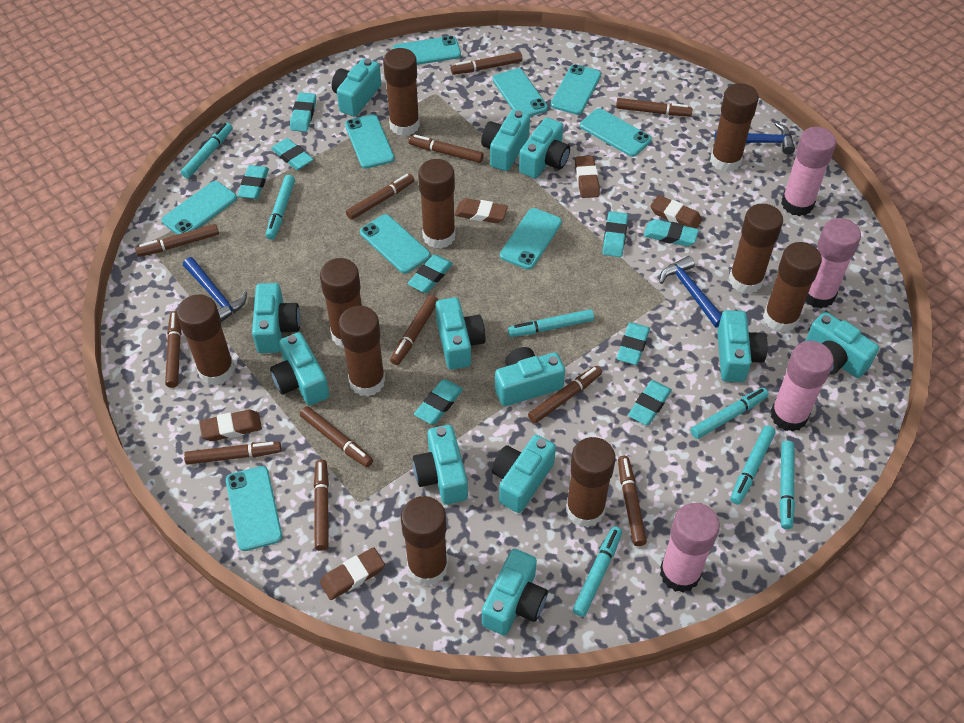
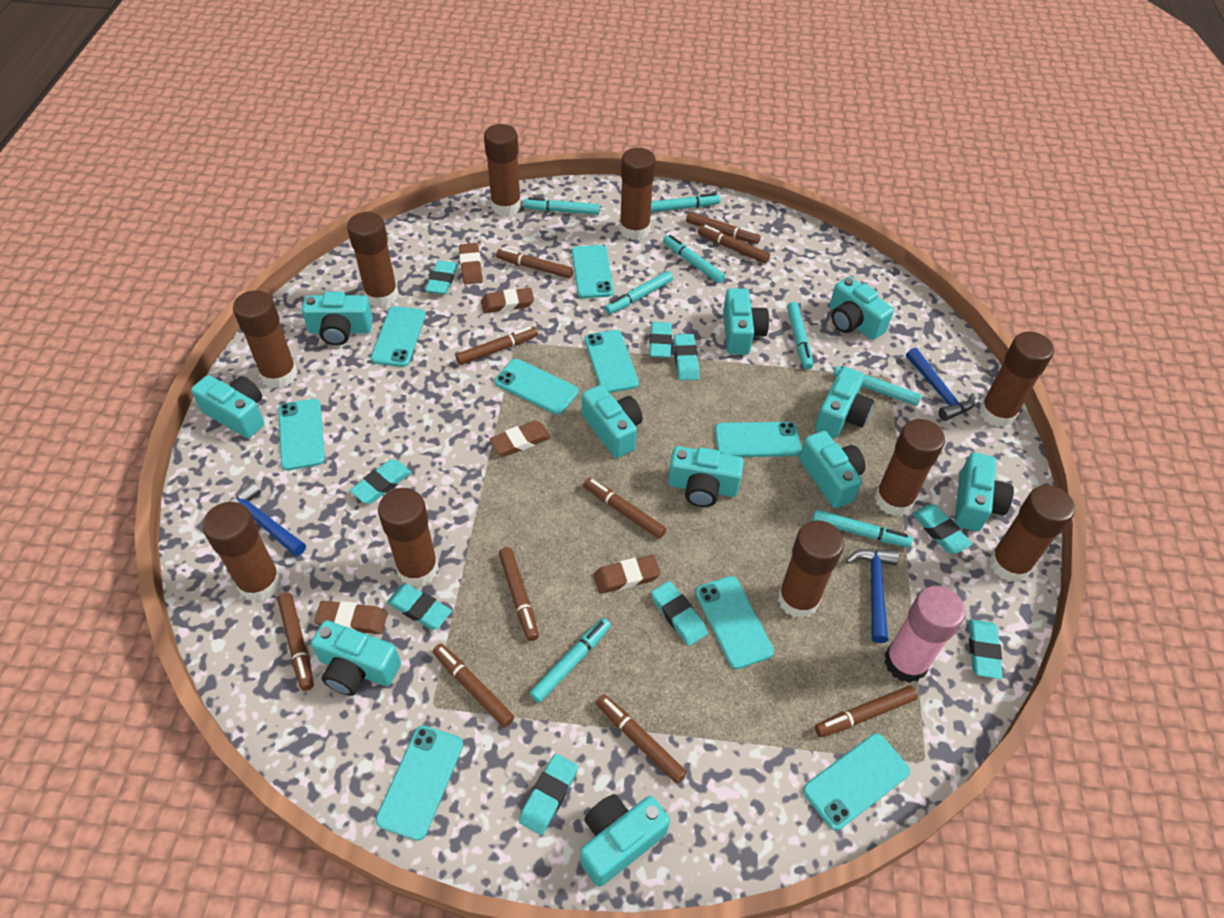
brown marker: 12 -> 10
pink glue stick: 4 -> 1
turquoise camera: 12 -> 11
turquoise marker: 7 -> 8

